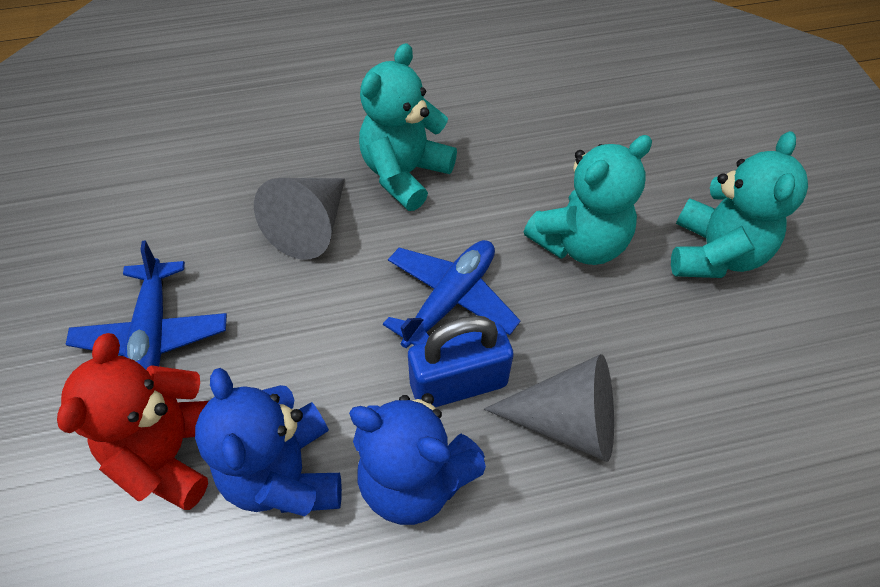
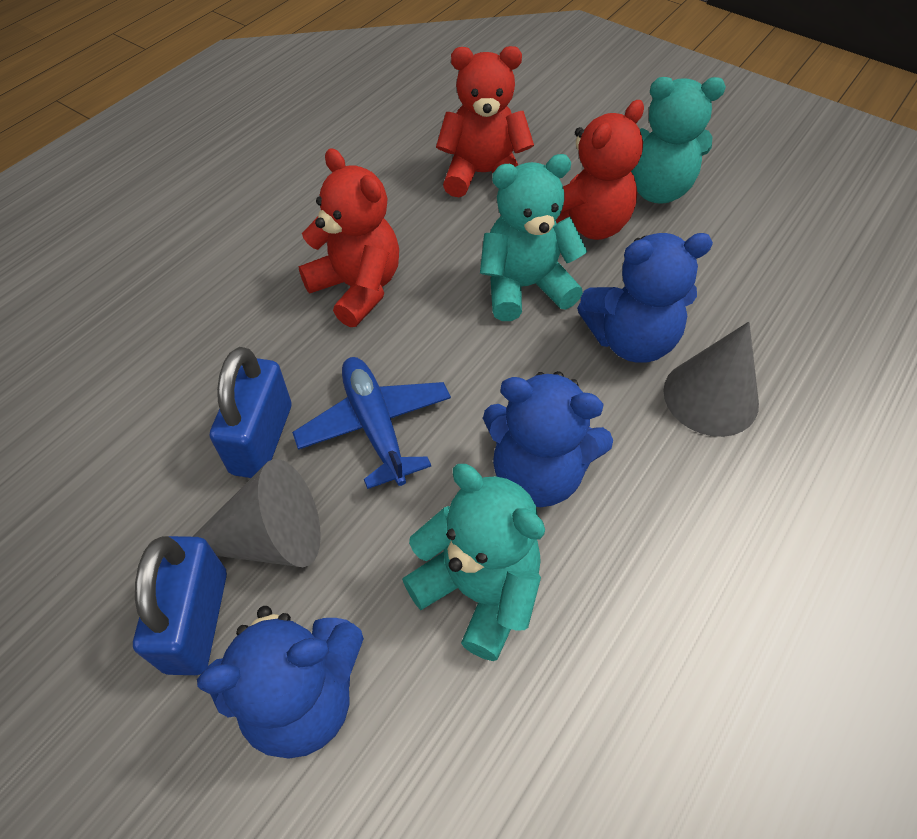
blue padlock: 1 -> 2
blue plane: 2 -> 1
blue teddy bear: 2 -> 3
red teddy bear: 1 -> 3

